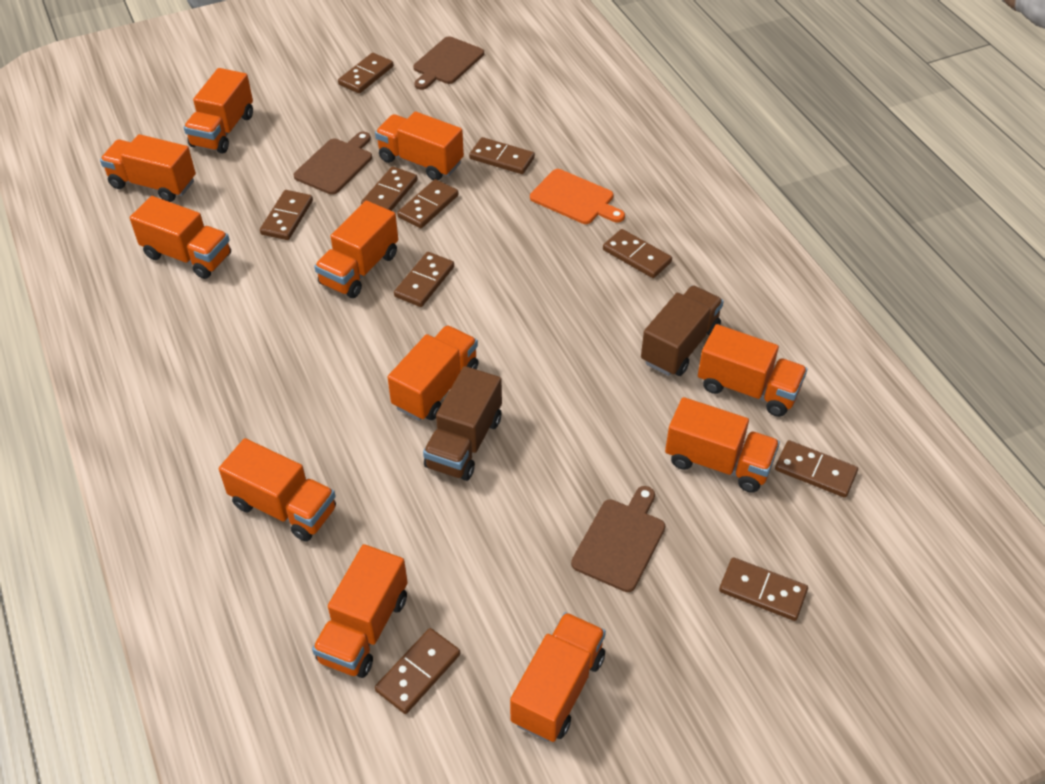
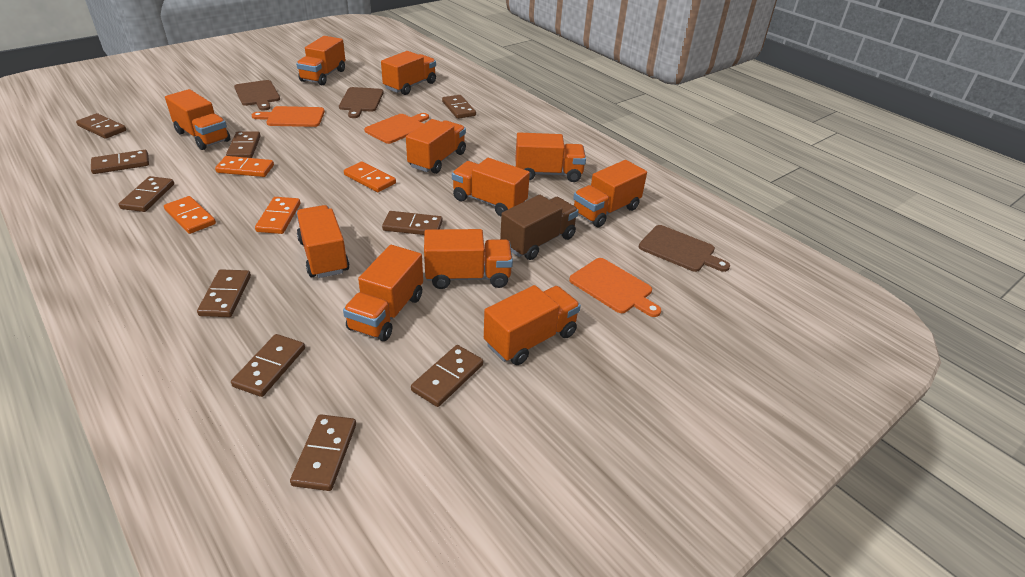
brown truck: 2 -> 1
orange cutting board: 1 -> 3
orange domino: 0 -> 4

